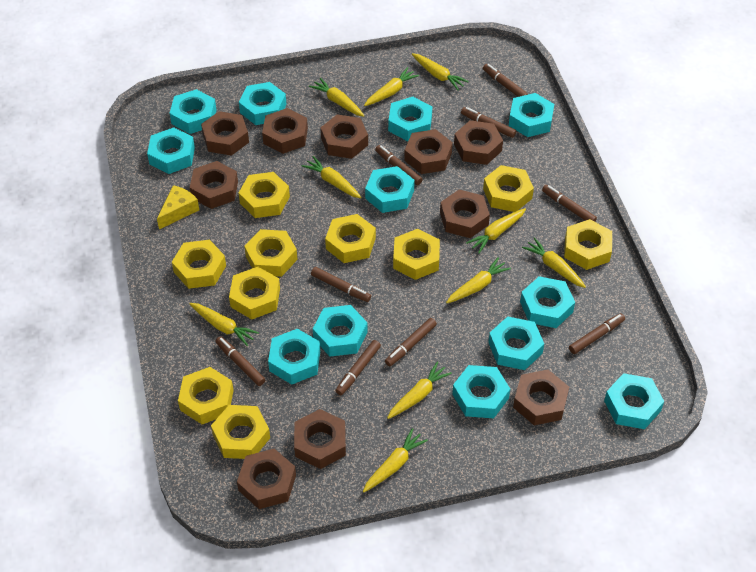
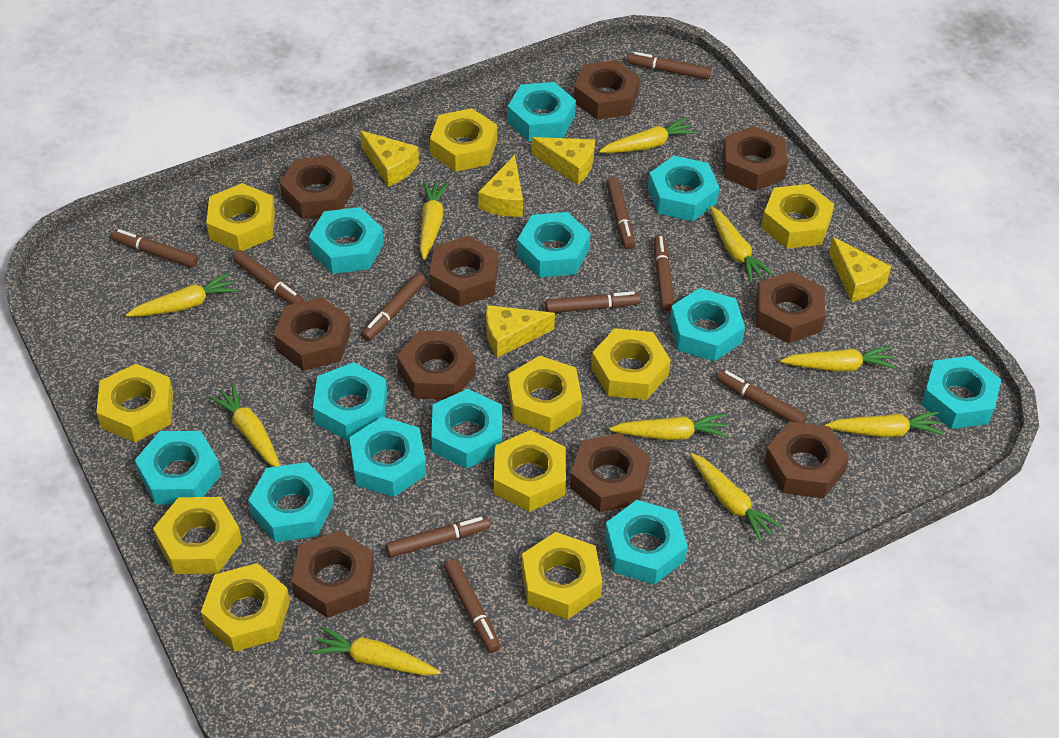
brown marker: 9 -> 10
yellow cheese: 1 -> 5

